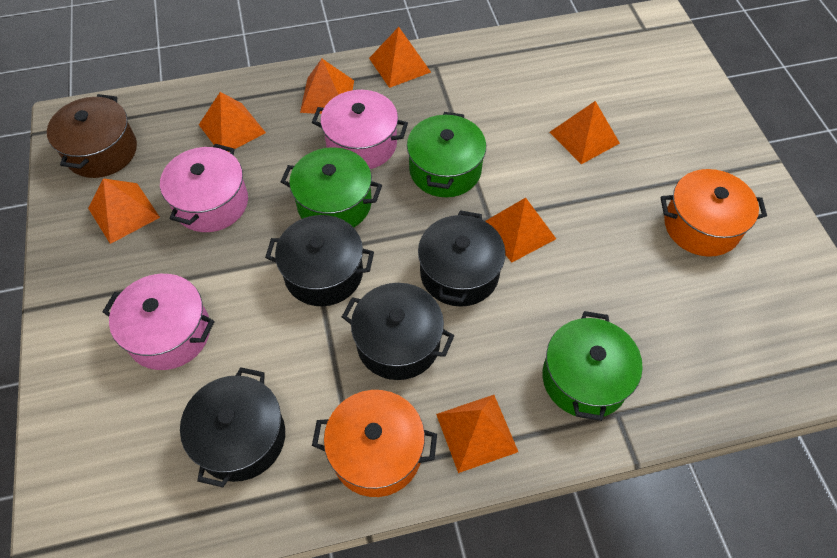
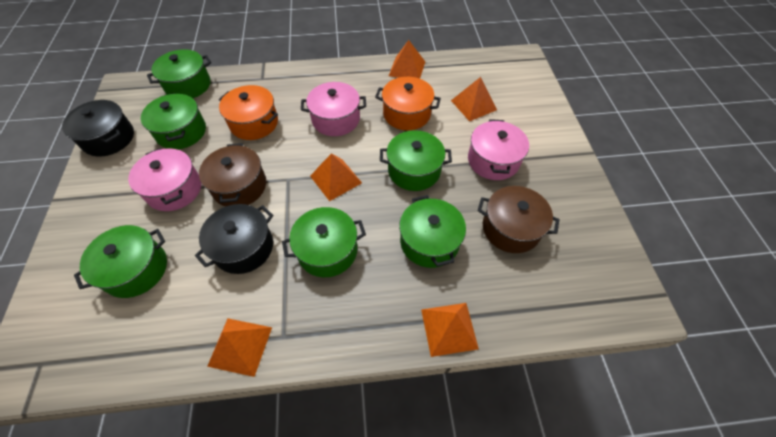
black pot: 4 -> 2
brown pot: 1 -> 2
green pot: 3 -> 6
orange pyramid: 7 -> 5

